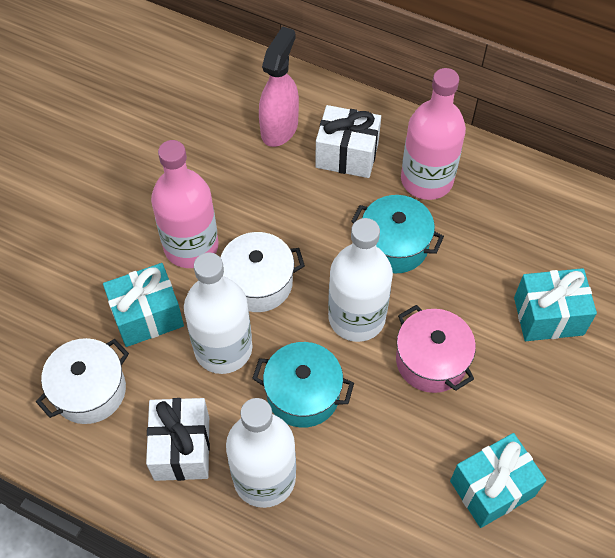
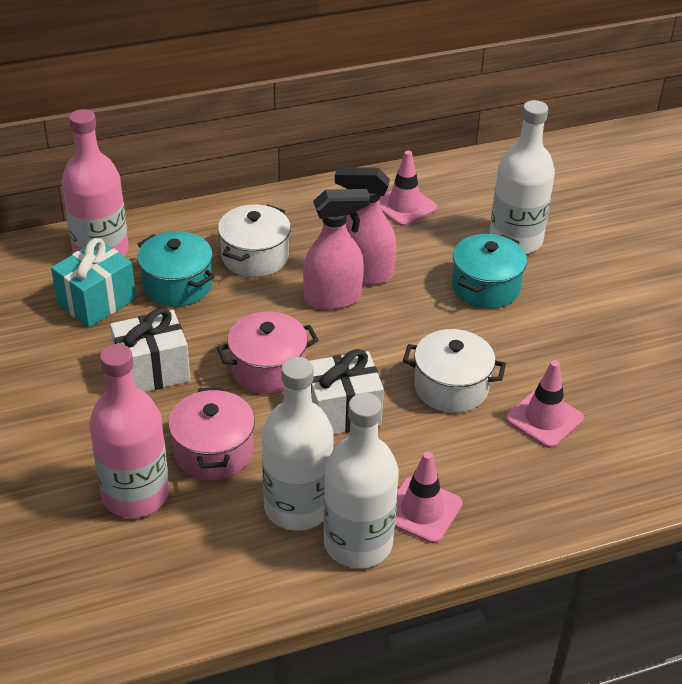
pink pot: 1 -> 2
pink spray bottle: 1 -> 2
pink traffic cone: 0 -> 3
turquoise gift: 3 -> 1

